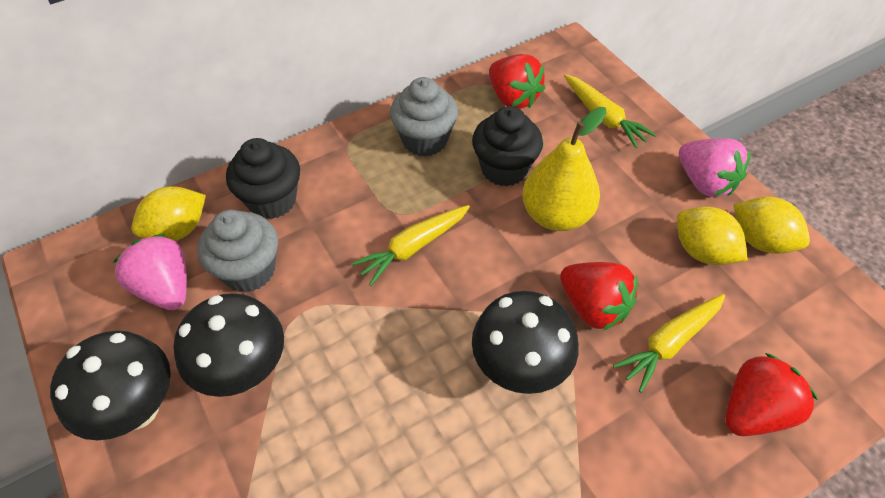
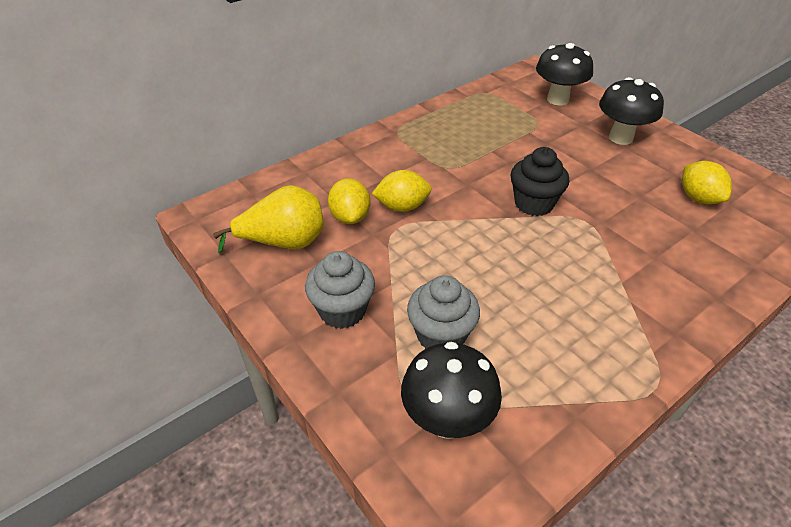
black cupcake: 2 -> 1
pink strawberry: 2 -> 0
red strawberry: 3 -> 0
yellow carrot: 3 -> 0

